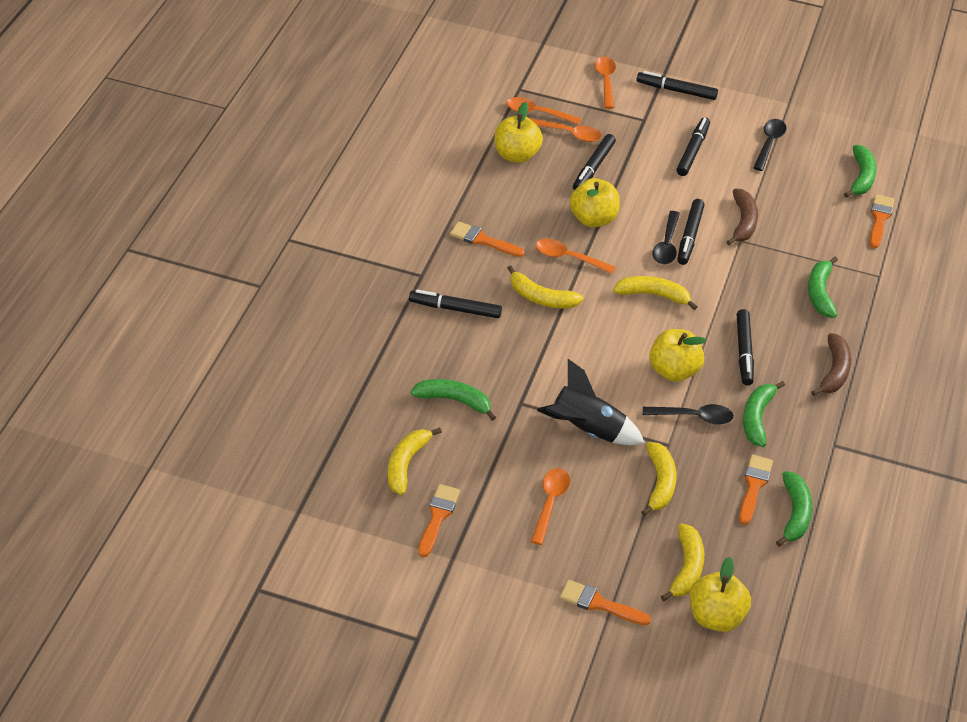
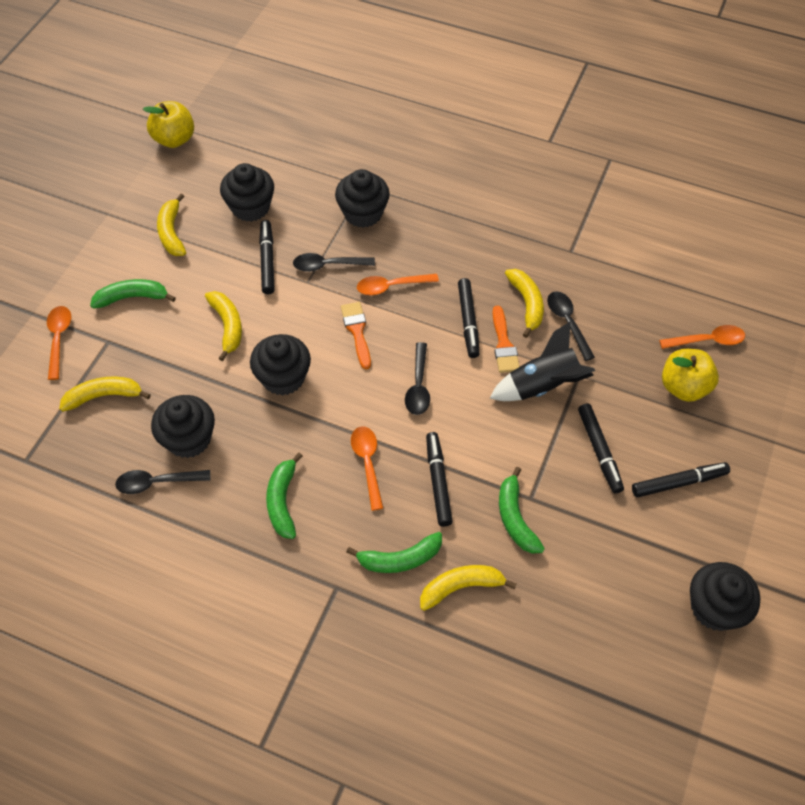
black cupcake: 0 -> 5
black marker: 6 -> 5
black spoon: 3 -> 4
brown banana: 2 -> 0
green banana: 5 -> 4
orange brush: 5 -> 2
orange spoon: 5 -> 4
yellow apple: 4 -> 2

